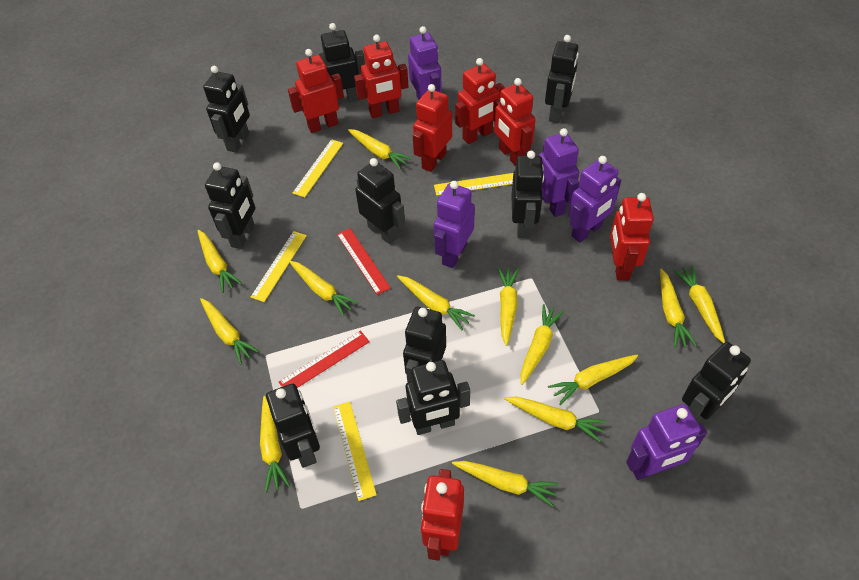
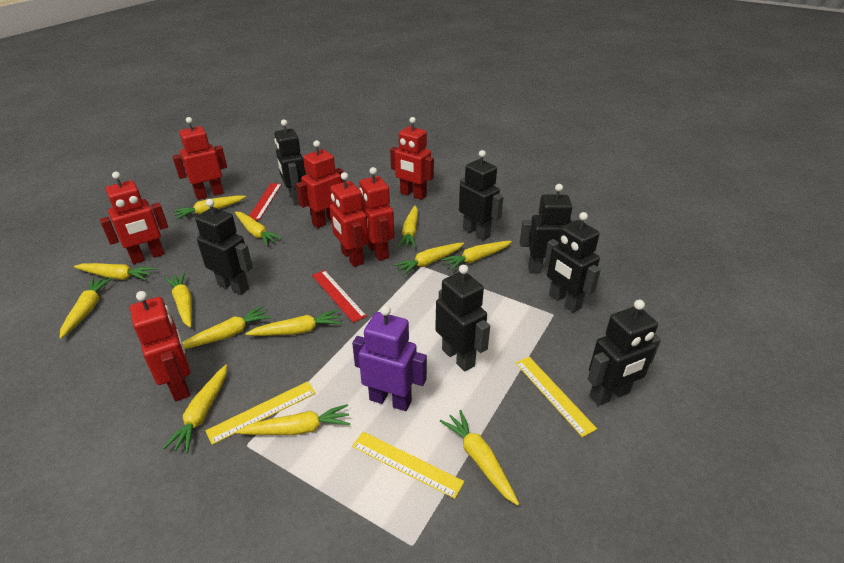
black robot: 10 -> 7
purple robot: 5 -> 1
yellow ruler: 4 -> 3

